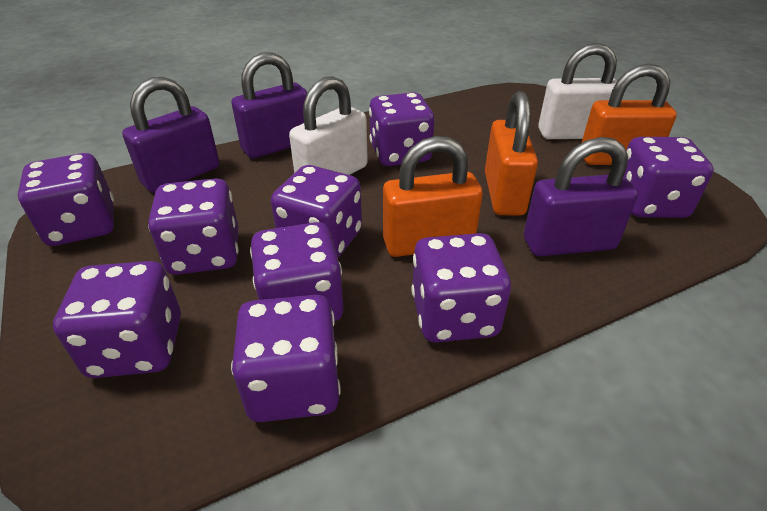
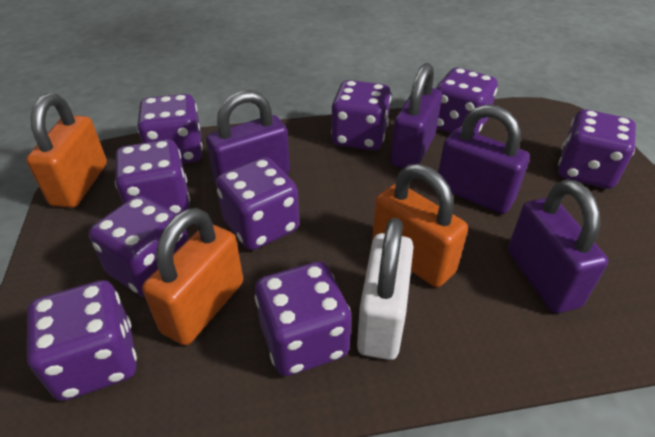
purple padlock: 3 -> 4
white padlock: 2 -> 1

